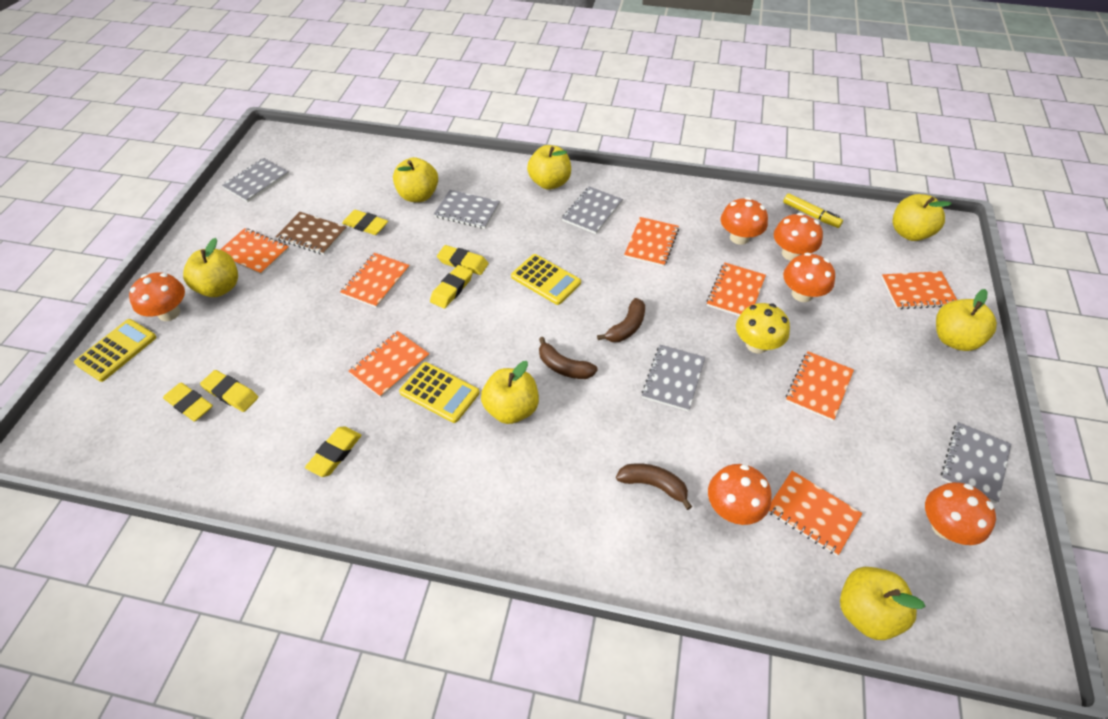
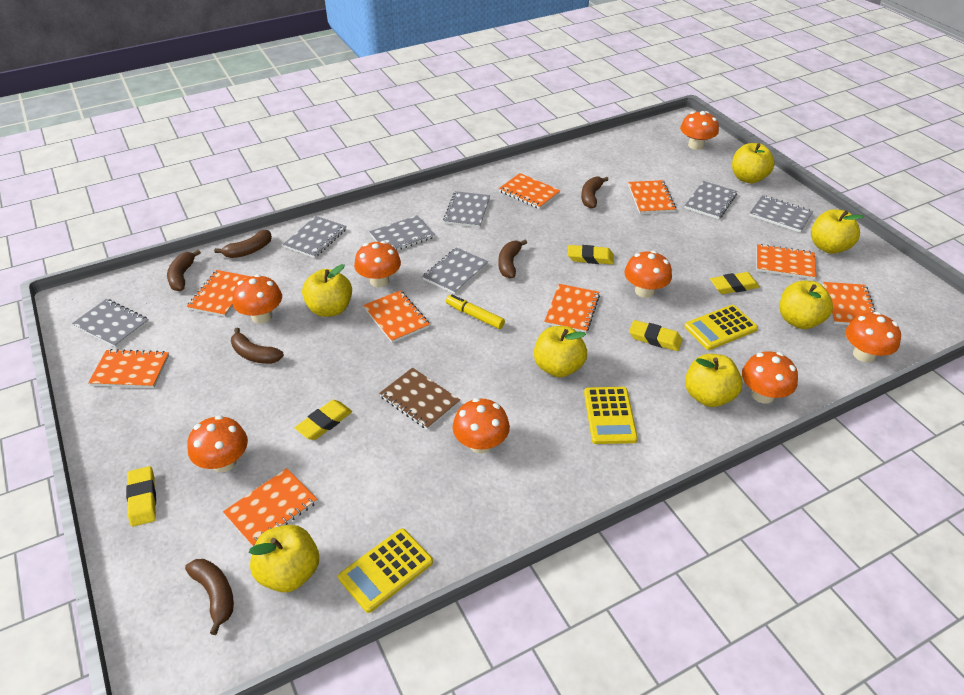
brown banana: 3 -> 6
grey notebook: 5 -> 7
orange mushroom: 6 -> 8
orange notebook: 8 -> 9
yellow eraser: 6 -> 5
yellow mushroom: 1 -> 0

